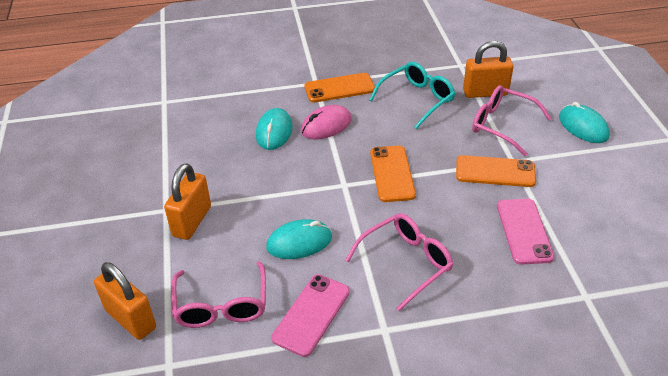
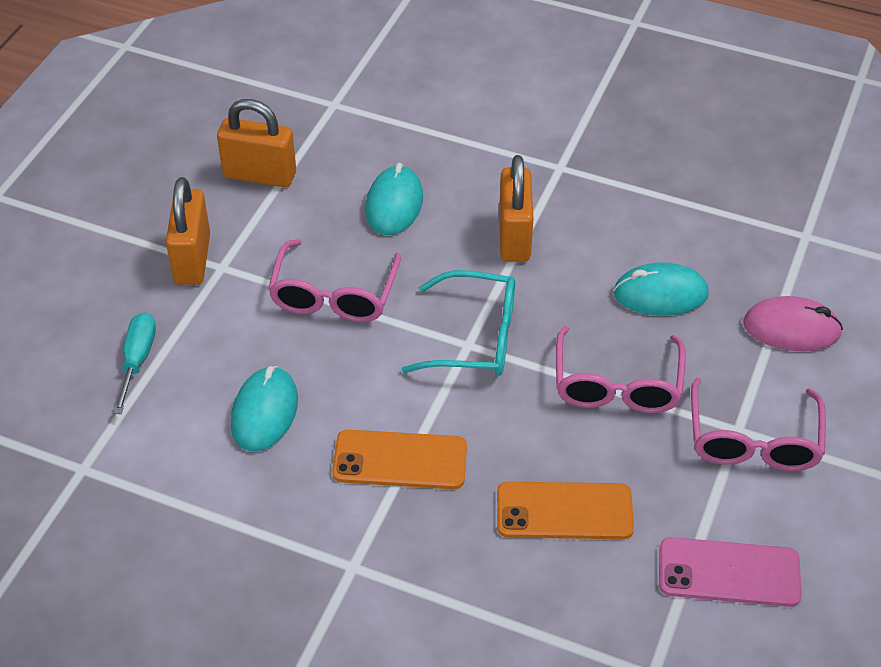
orange phone: 3 -> 2
pink phone: 2 -> 1
turquoise screwdriver: 0 -> 1

